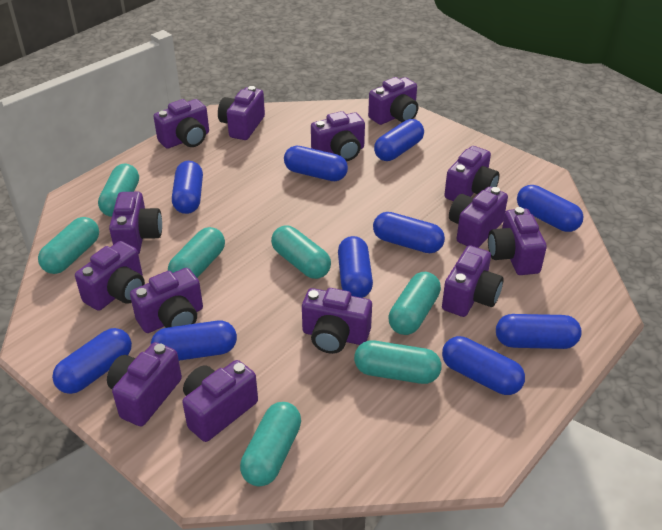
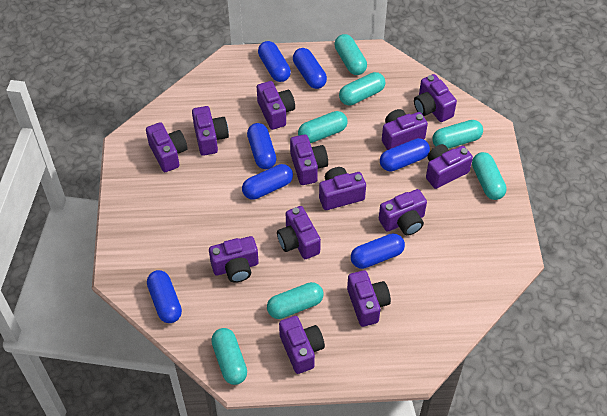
blue capsule: 10 -> 7
purple camera: 14 -> 13

